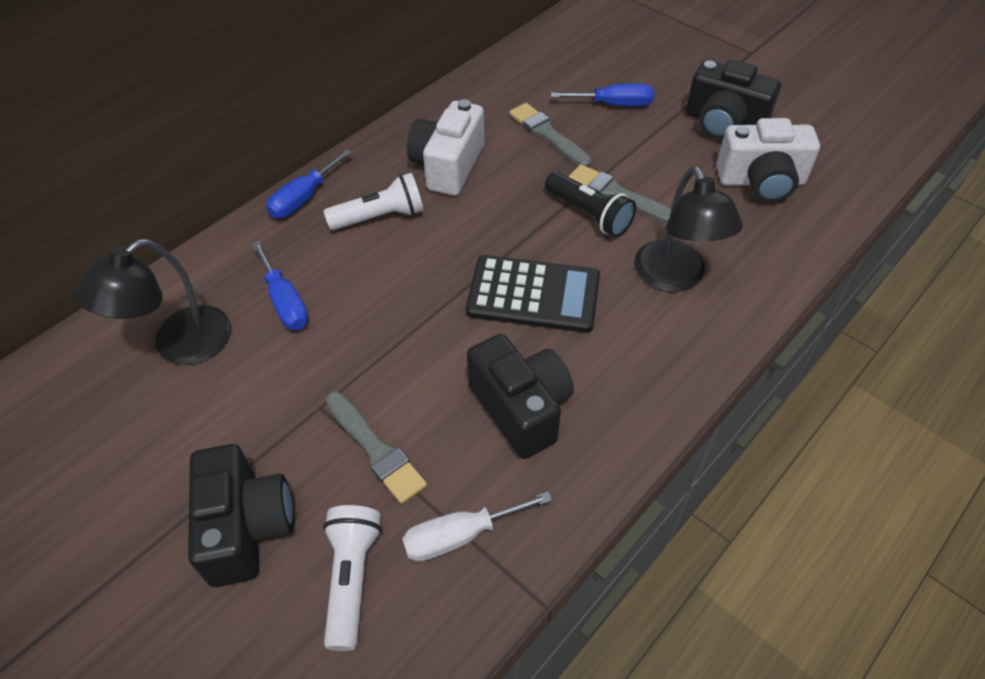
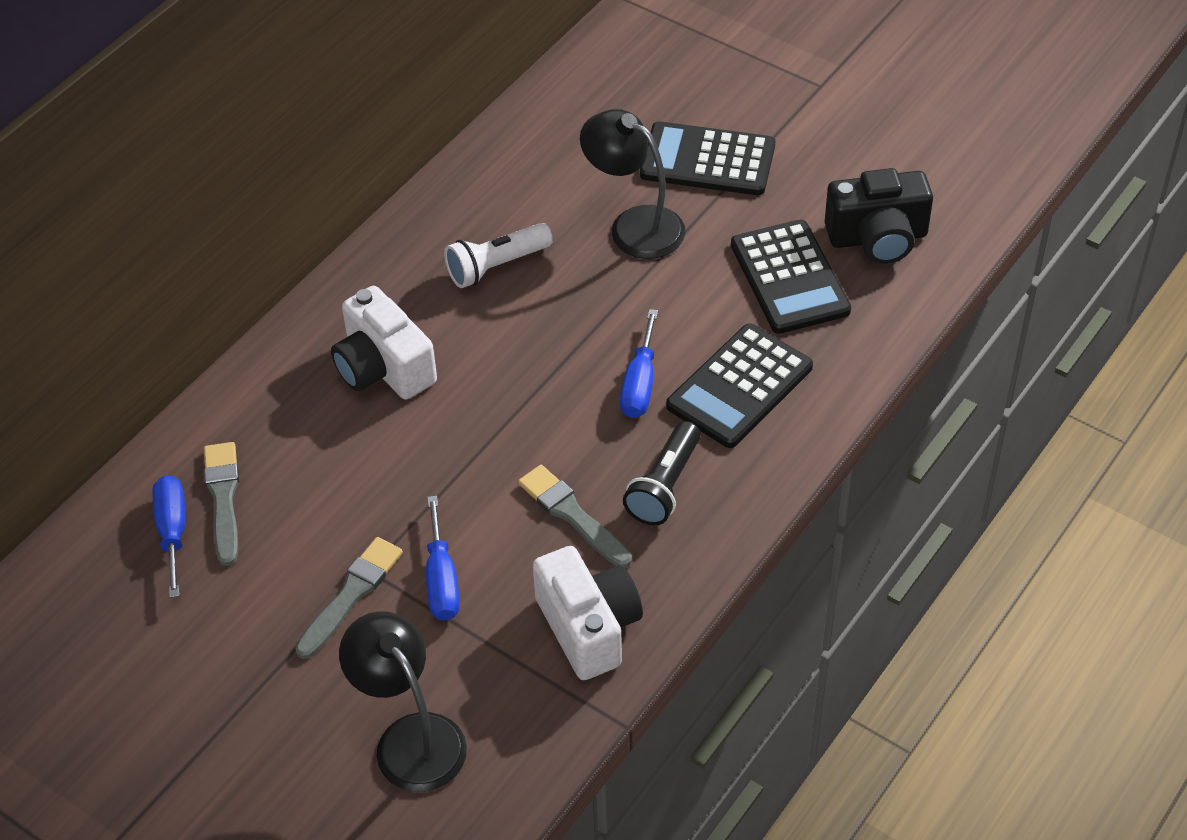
black calculator: 1 -> 3
black camera: 3 -> 1
white flashlight: 2 -> 1
white screwdriver: 1 -> 0

